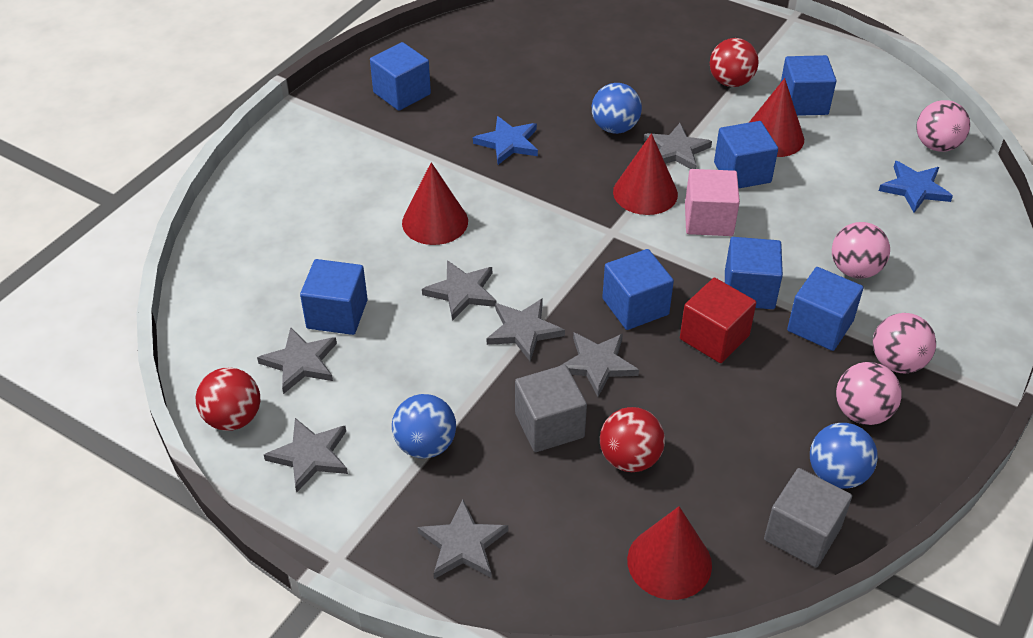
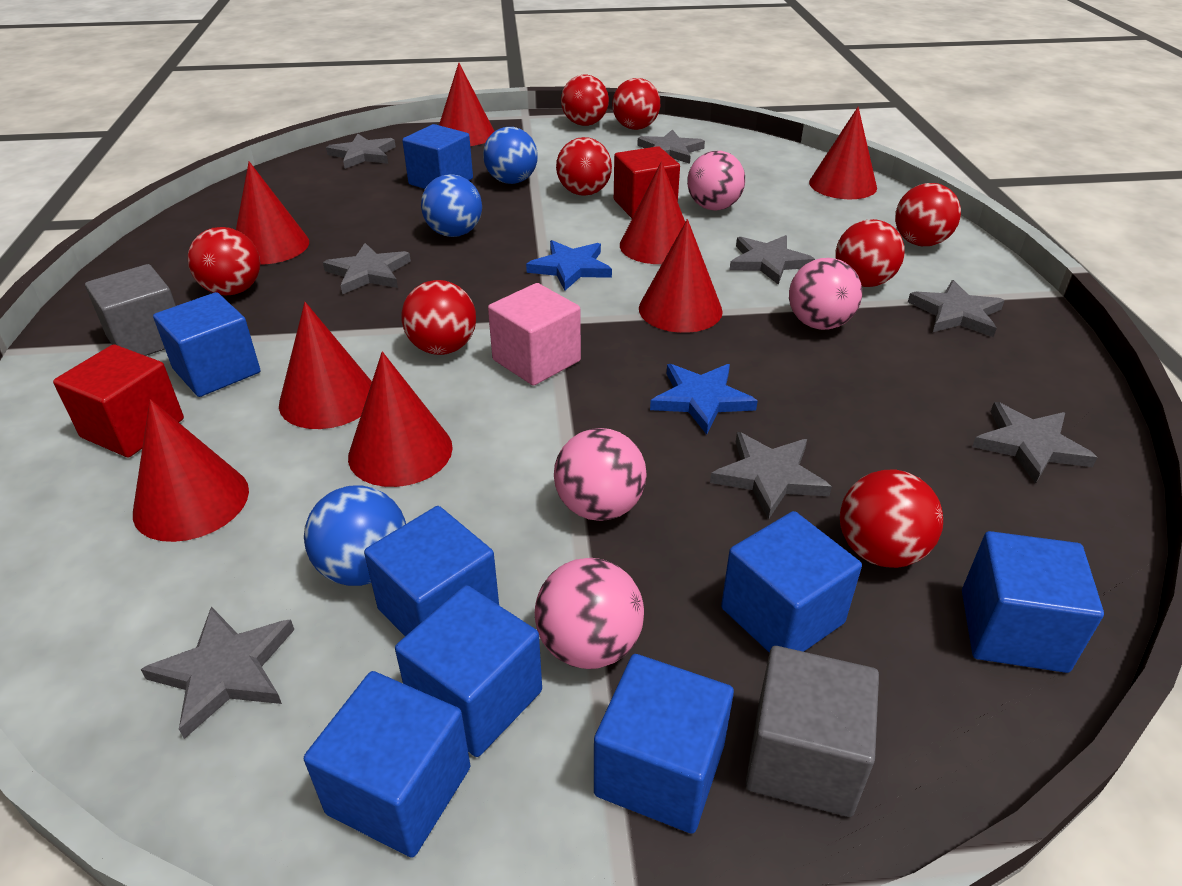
blue cube: 7 -> 8
grey star: 7 -> 8
red ball: 3 -> 8
red cone: 4 -> 8
red cube: 1 -> 2

